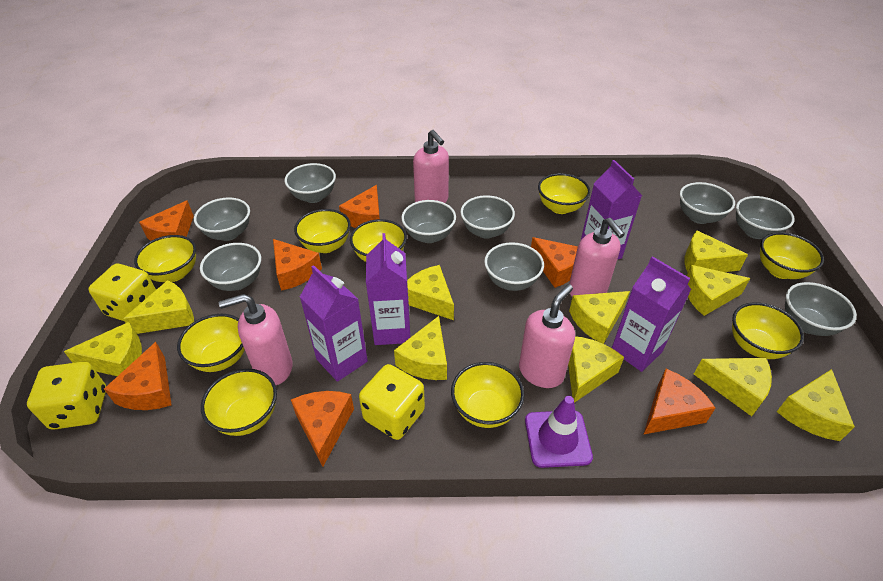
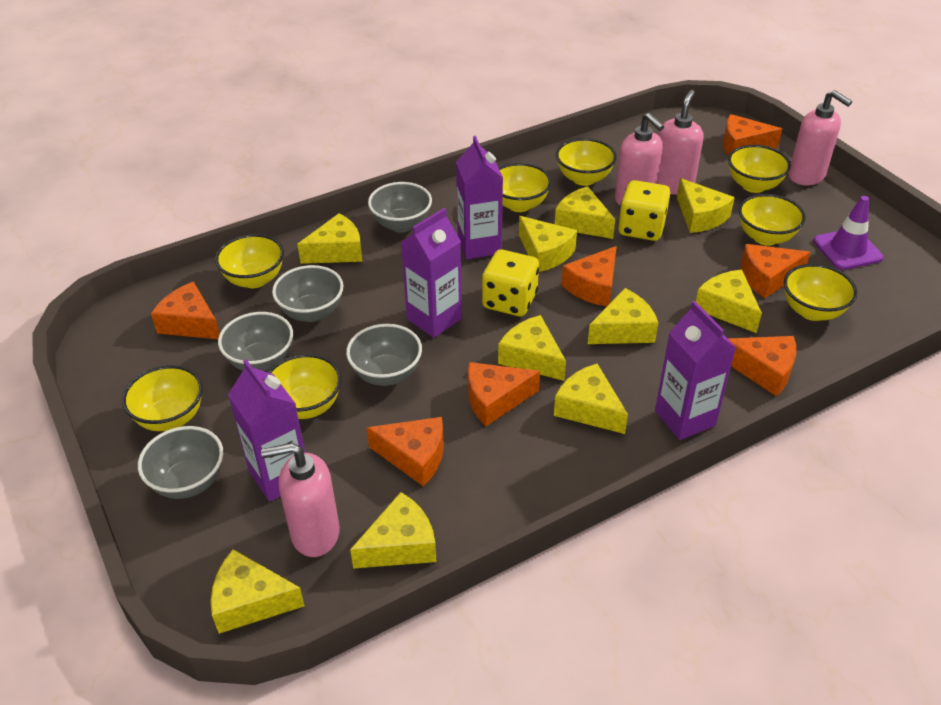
grey bowl: 9 -> 5
yellow bowl: 9 -> 8
yellow dice: 3 -> 2

